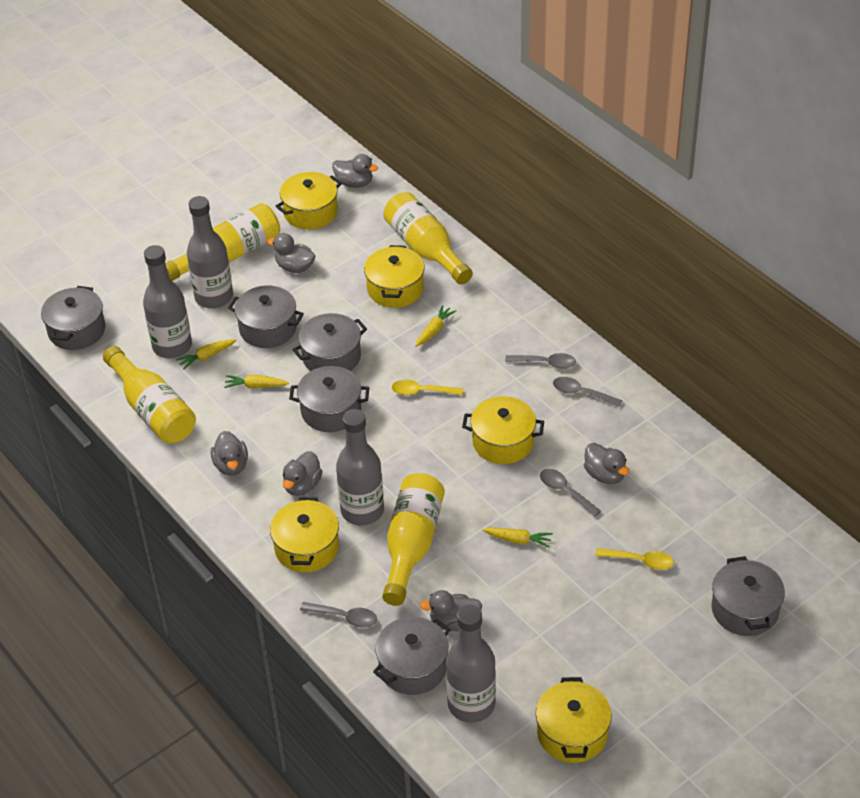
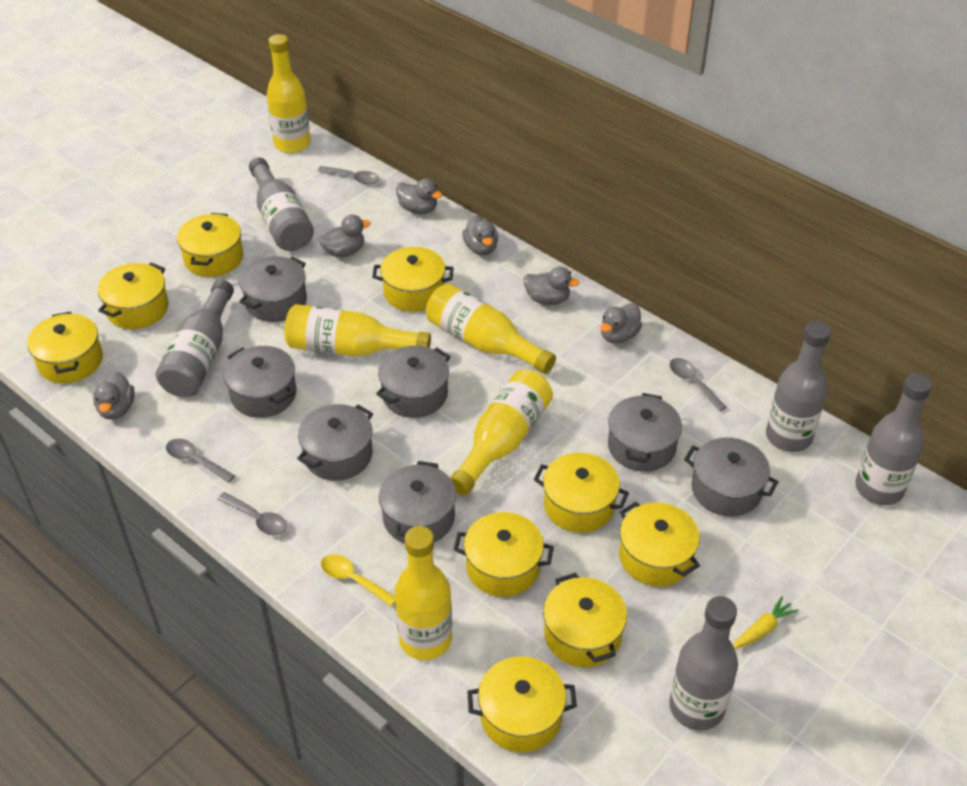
grey bottle: 4 -> 5
grey pot: 6 -> 7
yellow bottle: 4 -> 5
yellow carrot: 4 -> 1
yellow pot: 5 -> 9
yellow spoon: 2 -> 1

